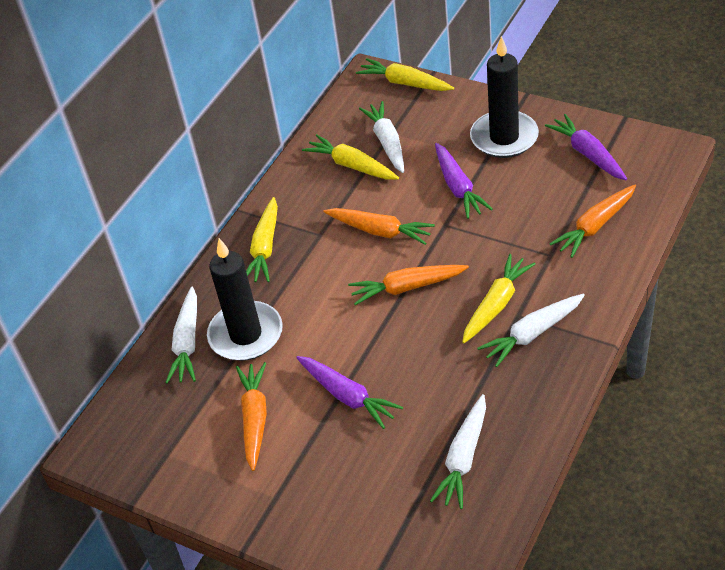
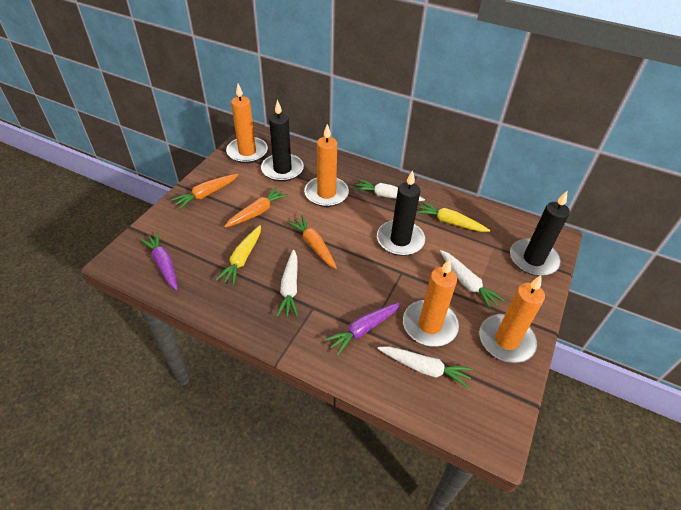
black candle: 2 -> 3
orange candle: 0 -> 4
orange carrot: 4 -> 3
purple carrot: 3 -> 2
yellow carrot: 4 -> 2

